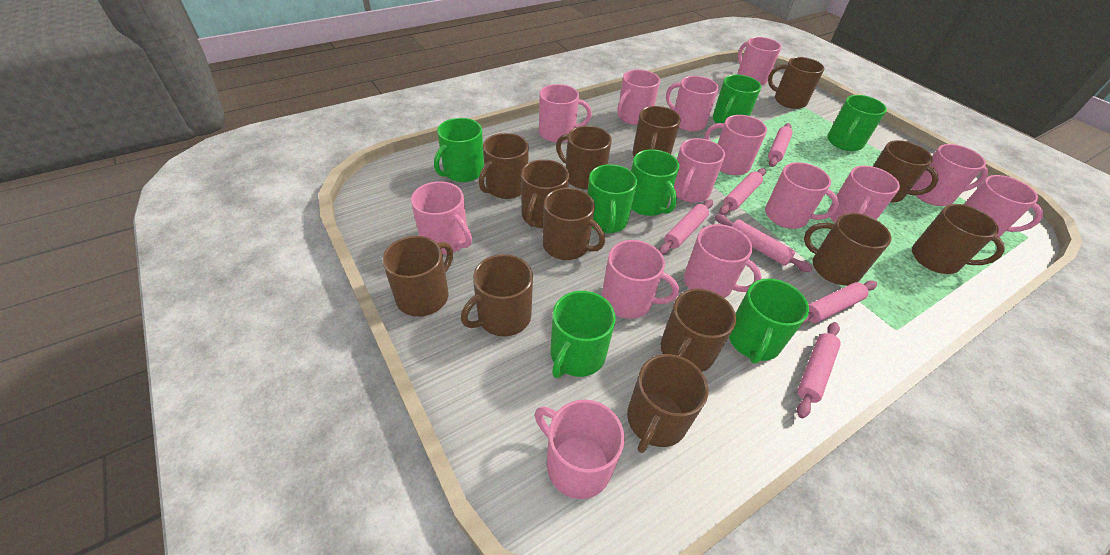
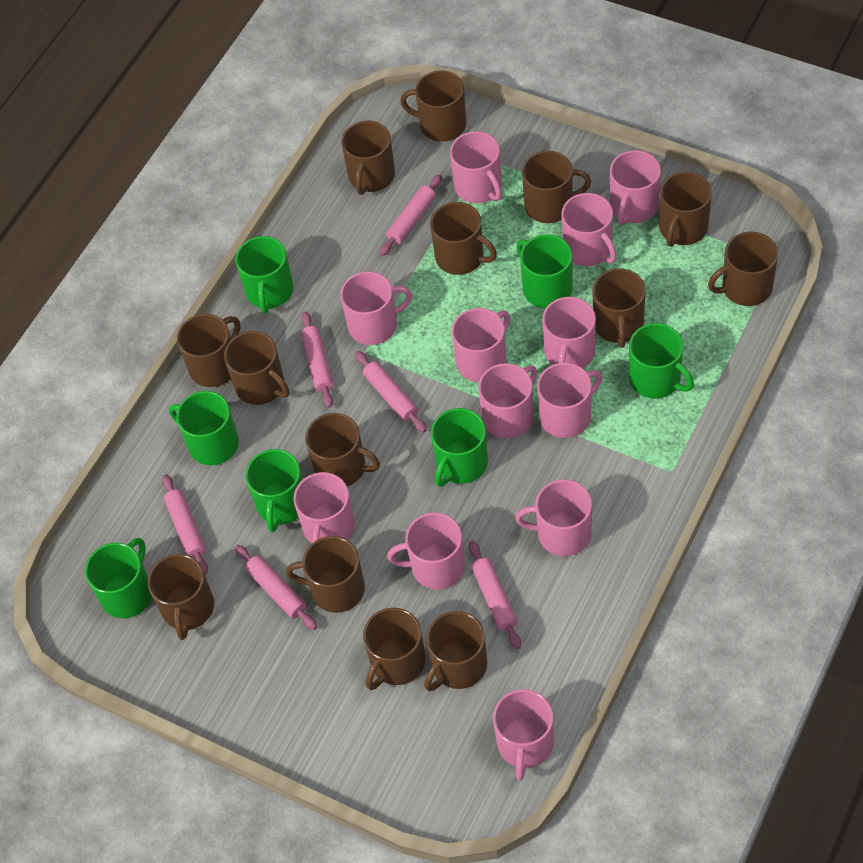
brown mug: 13 -> 14
pink mug: 14 -> 12

